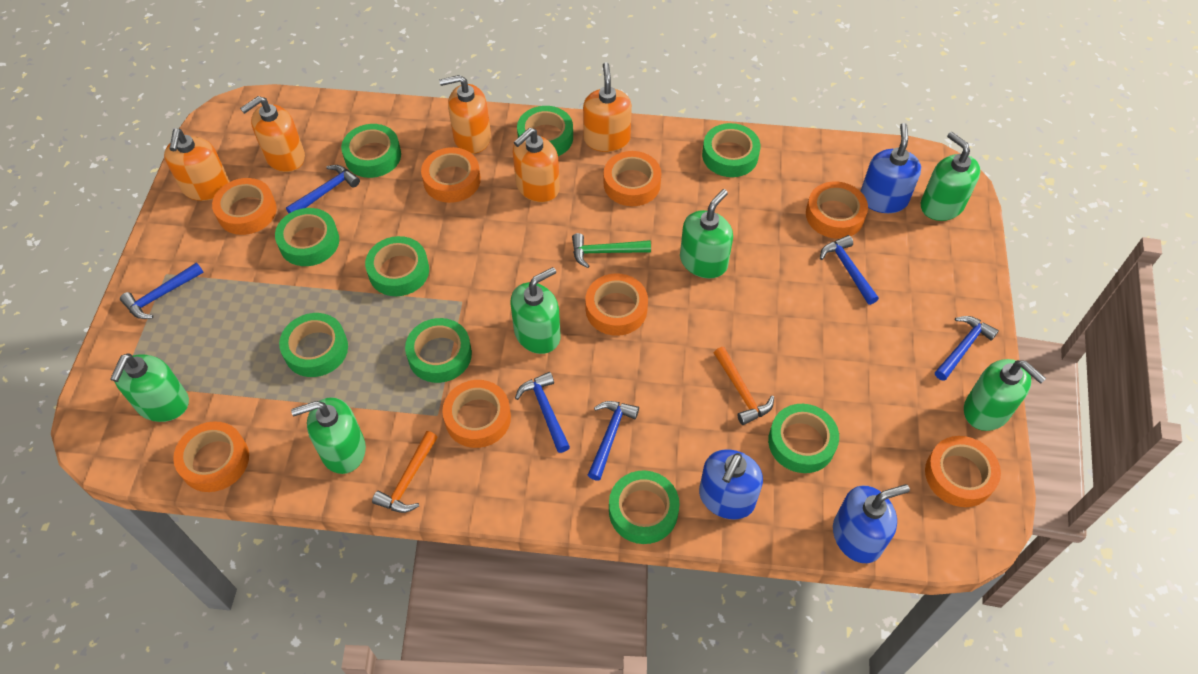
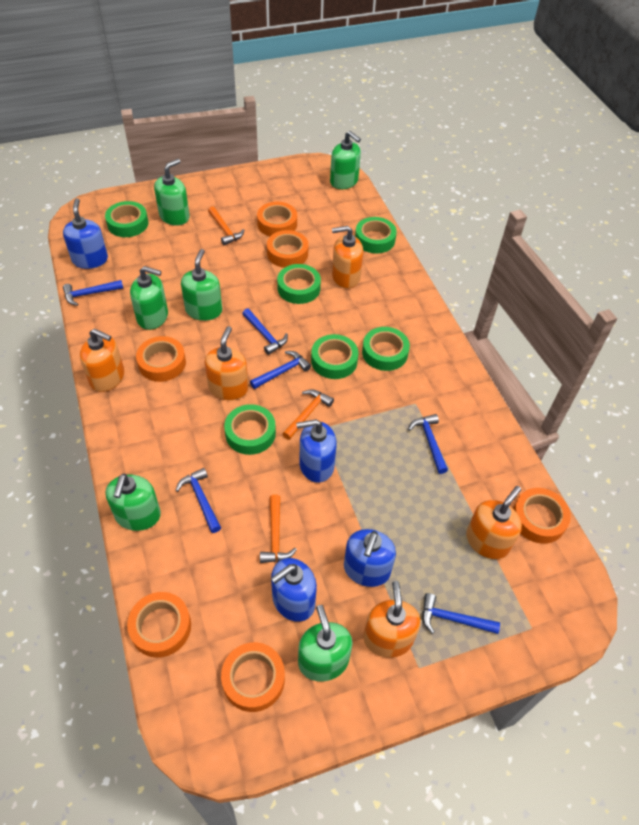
blue soap dispenser: 3 -> 4
green hammer: 1 -> 0
green tape: 9 -> 6
orange hammer: 2 -> 3
orange tape: 8 -> 6

